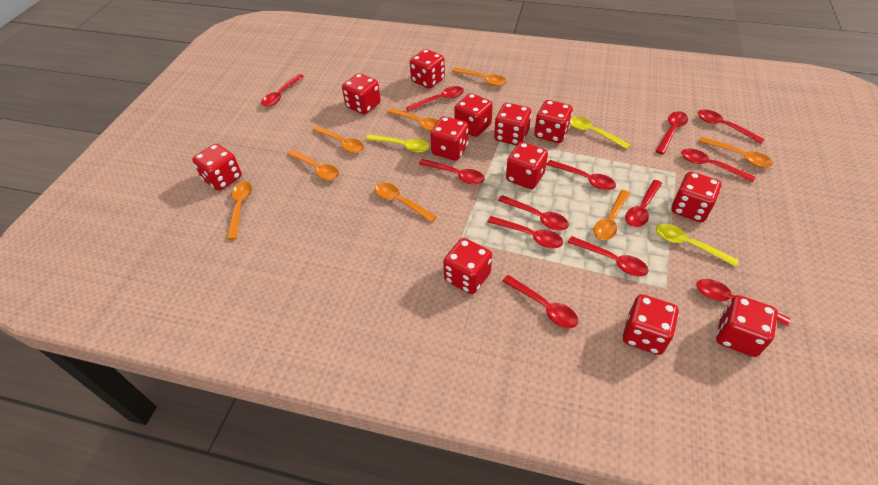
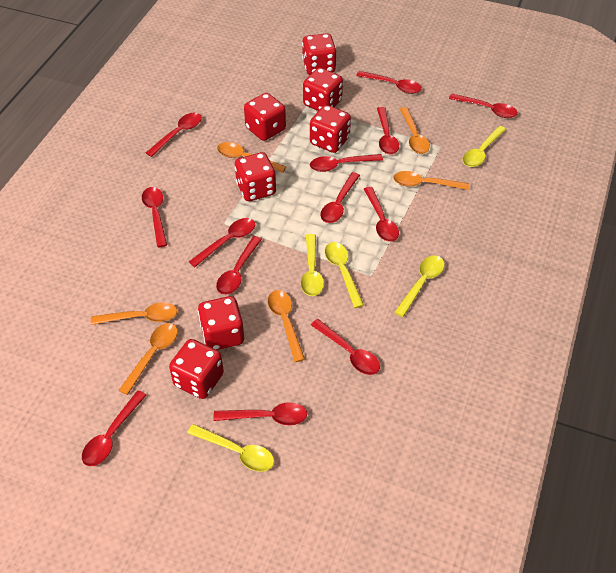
orange spoon: 8 -> 6
red dice: 12 -> 7
yellow spoon: 3 -> 5

